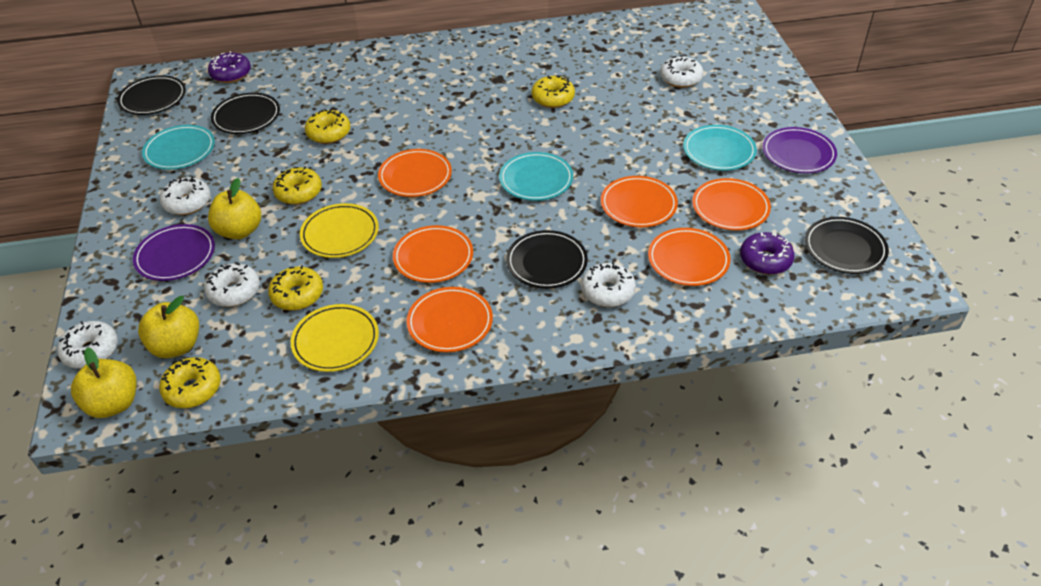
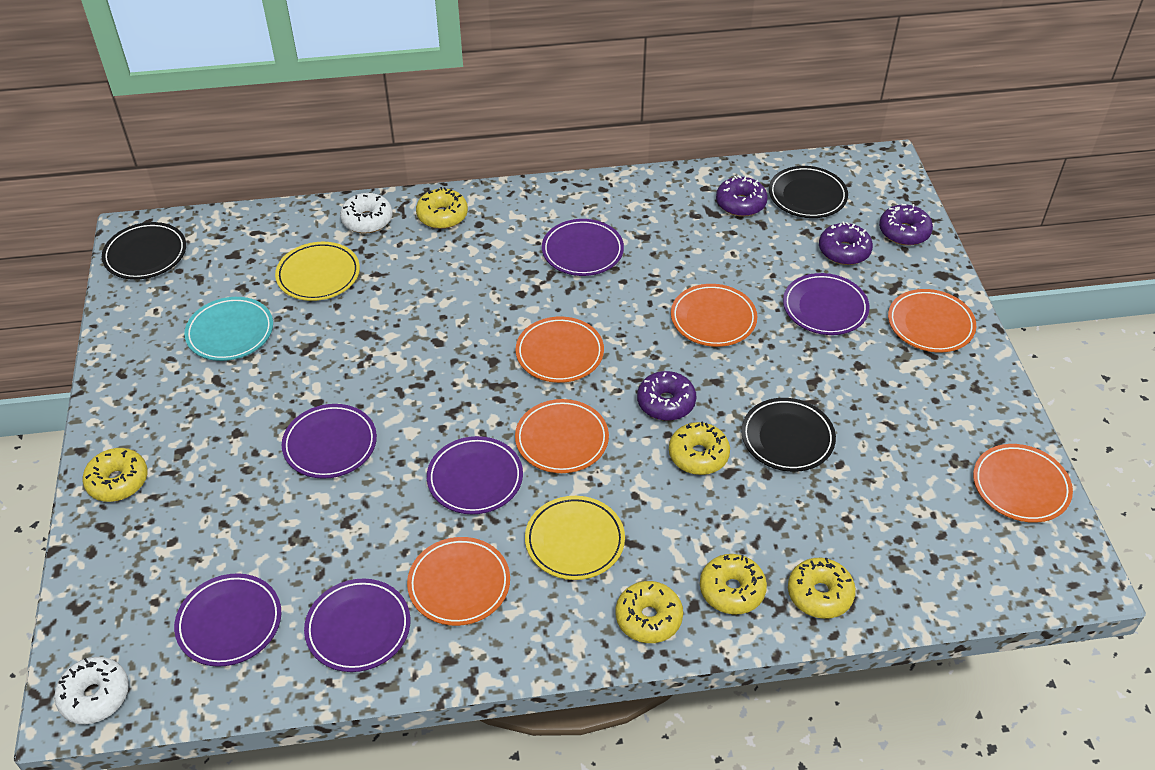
black plate: 4 -> 3
purple donut: 2 -> 4
purple plate: 2 -> 6
turquoise plate: 3 -> 1
white donut: 5 -> 2
yellow apple: 3 -> 0
yellow donut: 5 -> 6

